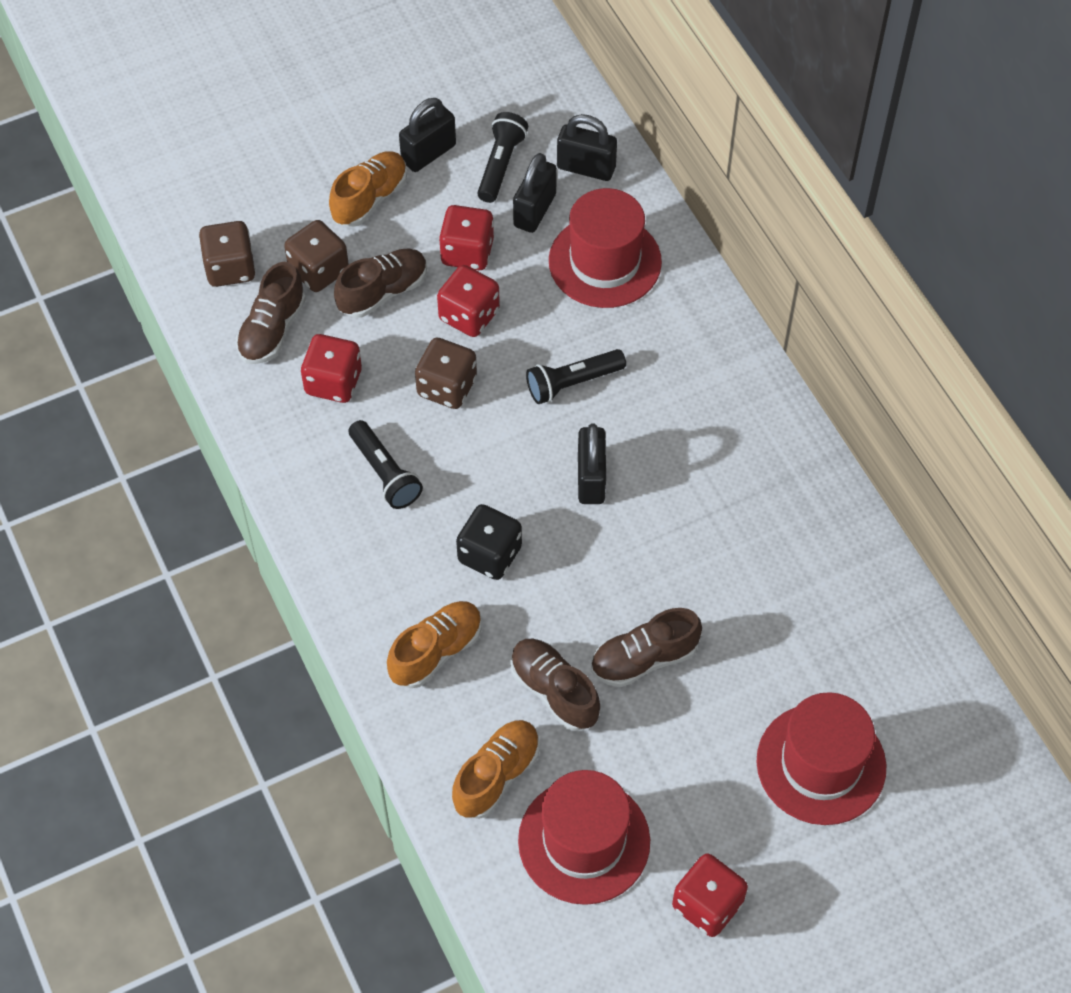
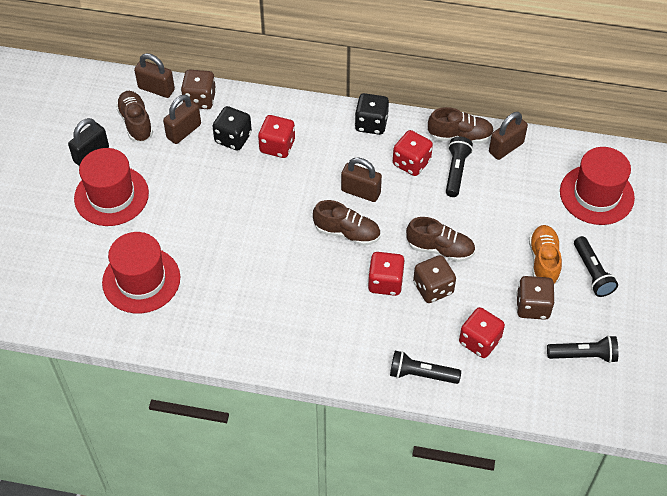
black dice: 1 -> 2
black flashlight: 3 -> 4
black padlock: 4 -> 1
brown padlock: 0 -> 4
orange shoe: 3 -> 1

